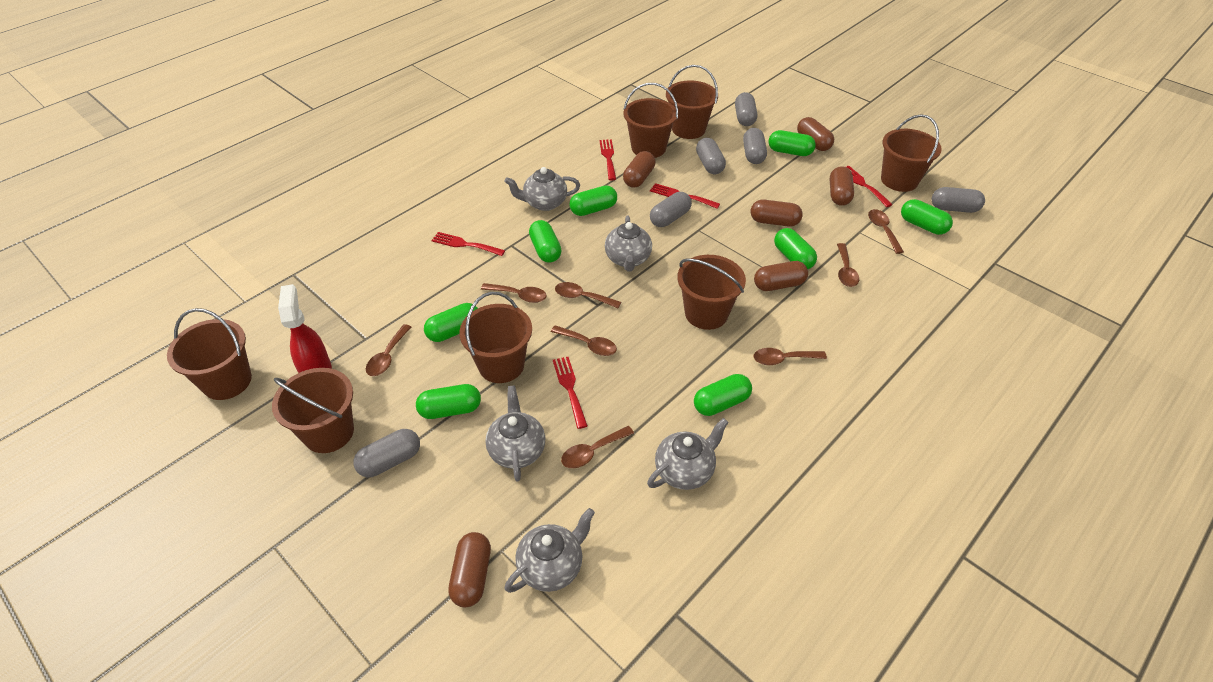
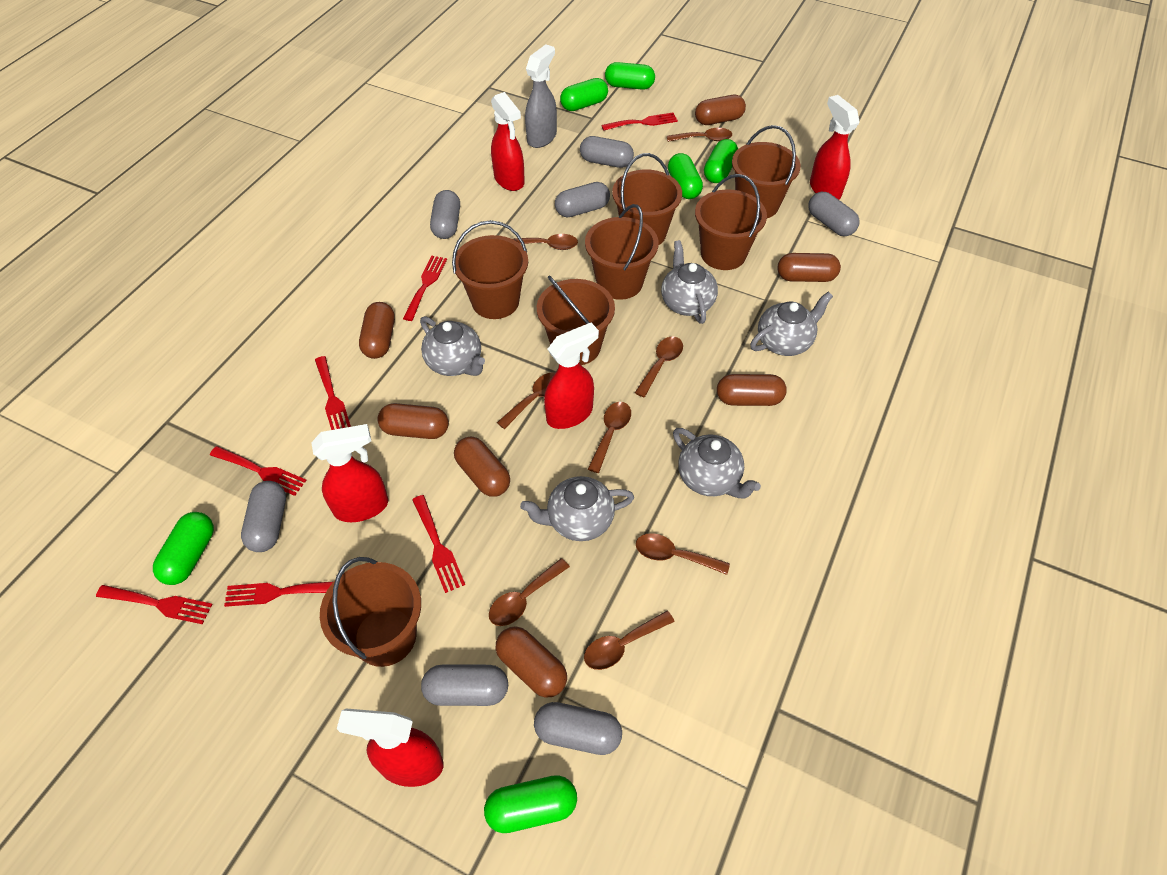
brown capsule: 6 -> 7
green capsule: 8 -> 6
grey capsule: 6 -> 7
grey spray bottle: 0 -> 1
red fork: 5 -> 7
red spray bottle: 1 -> 5

